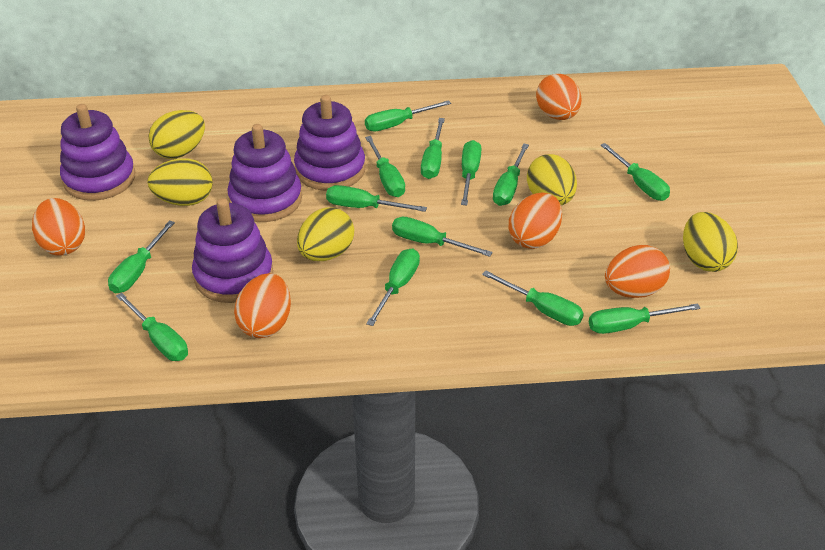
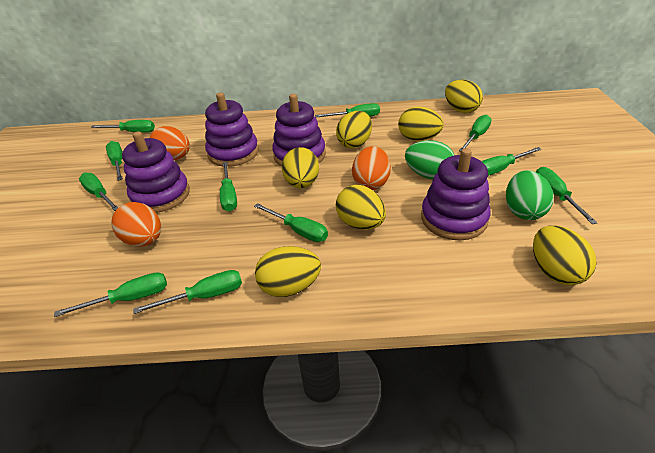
green egg: 0 -> 2
green screwdriver: 13 -> 11
orange egg: 5 -> 3
yellow egg: 5 -> 7

